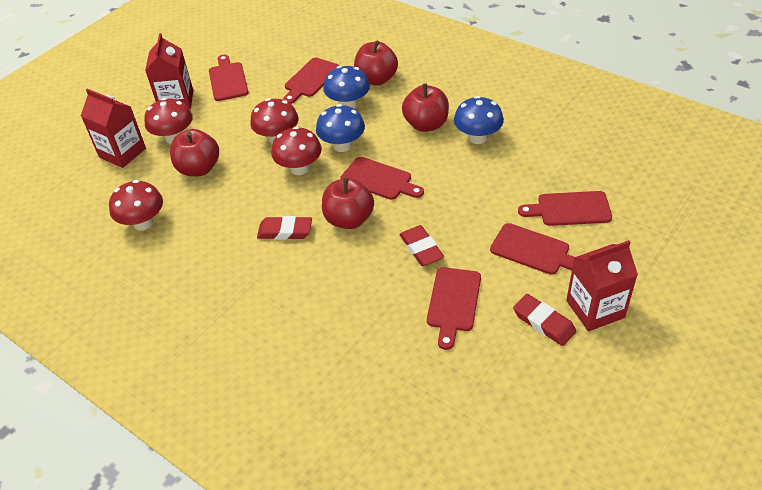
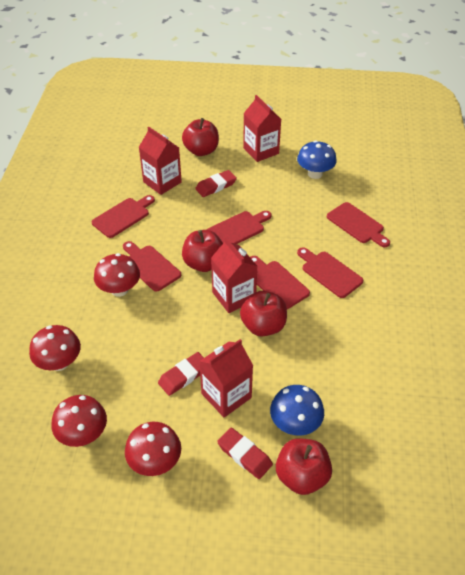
blue mushroom: 3 -> 2
red carton: 3 -> 4

